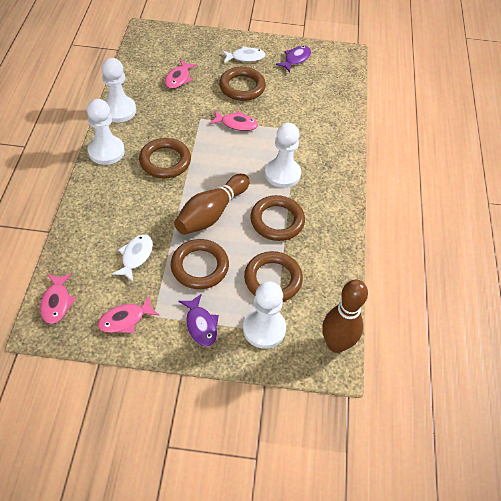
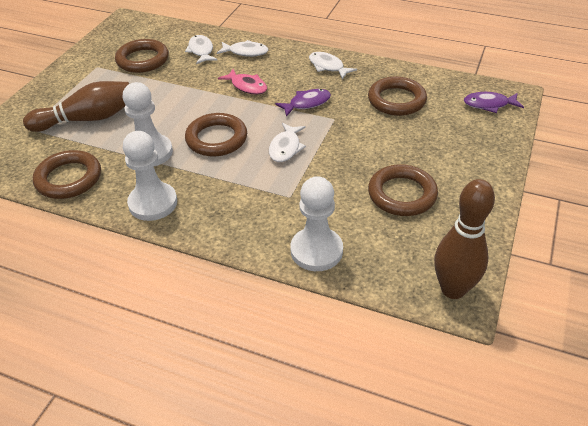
pink fish: 4 -> 1
white fish: 2 -> 4
white pawn: 4 -> 3

